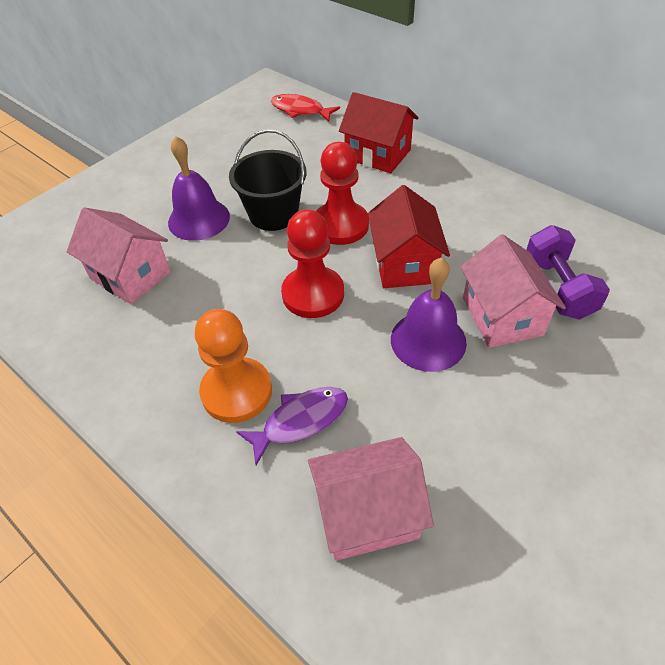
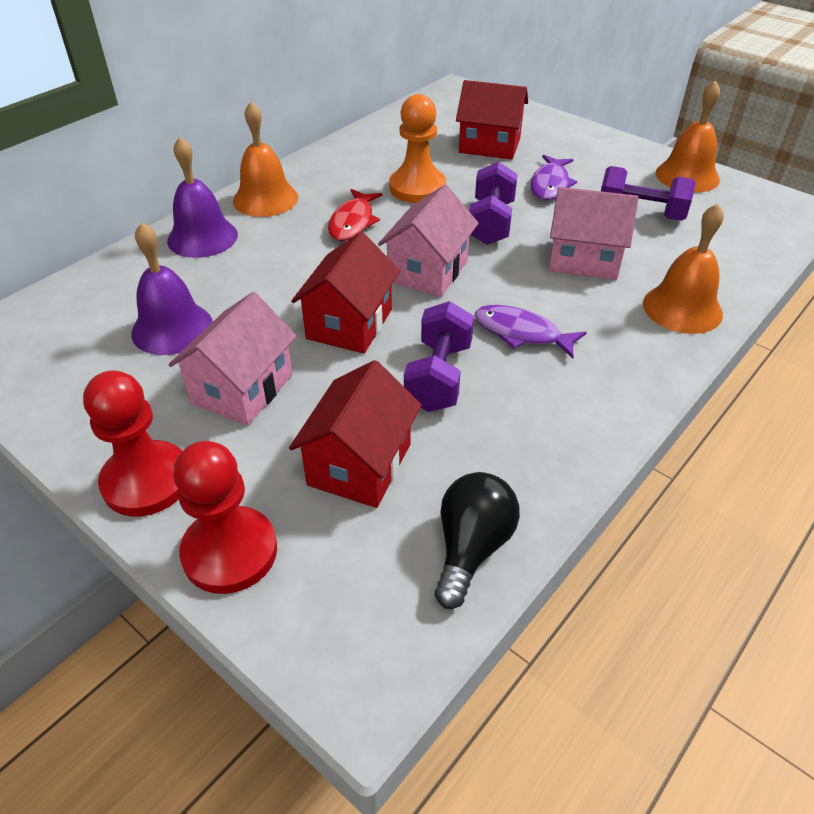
black bucket: 1 -> 0
black light bulb: 0 -> 1
orange bell: 0 -> 3
purple dumbbell: 1 -> 3
purple fish: 1 -> 2
red house: 2 -> 3

